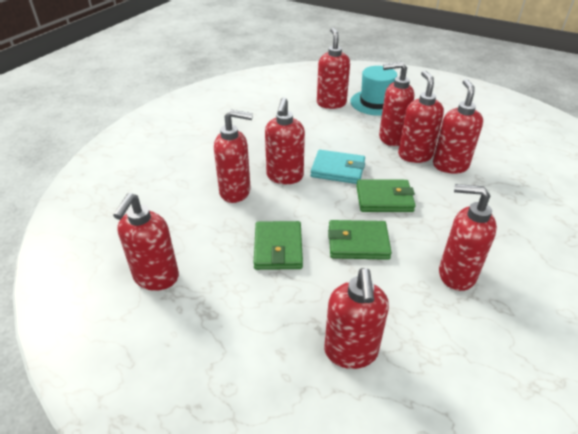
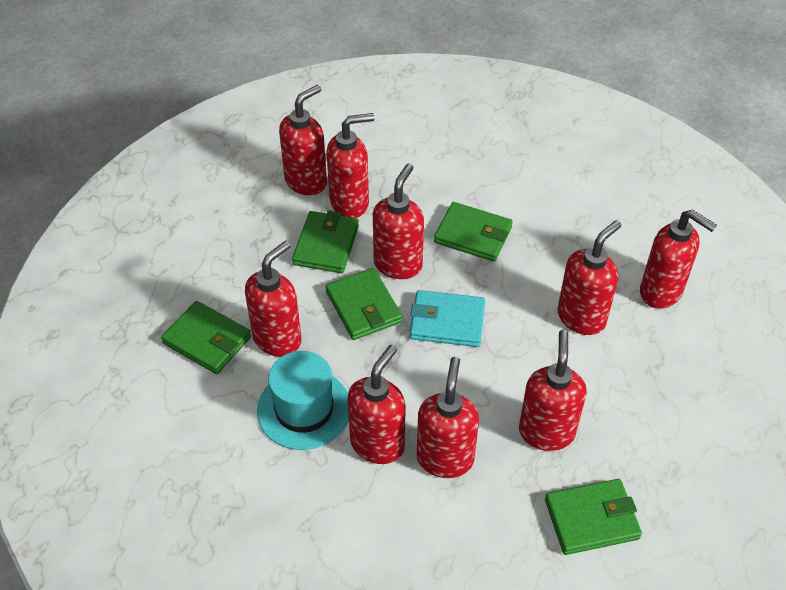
green wallet: 3 -> 5

